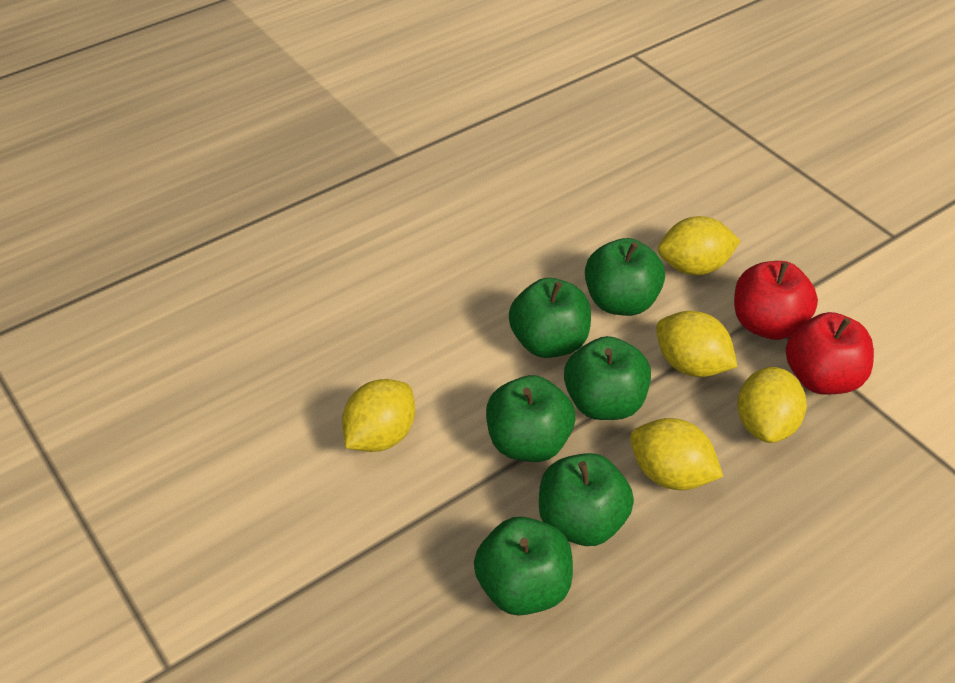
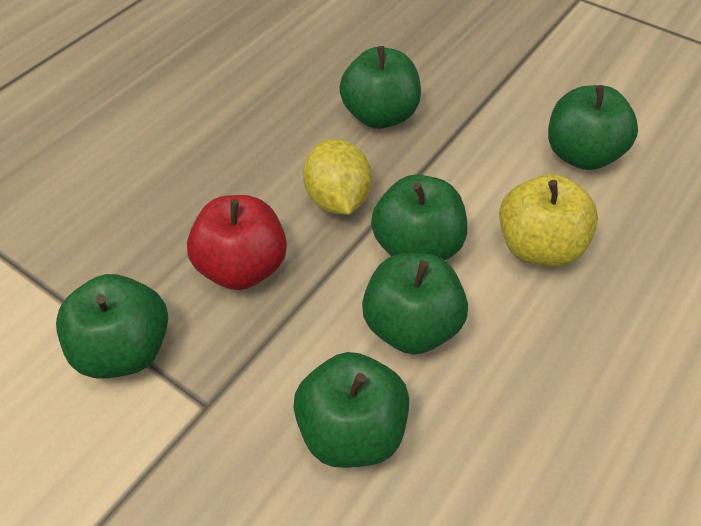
red apple: 2 -> 1
yellow apple: 0 -> 1
yellow lemon: 5 -> 1

